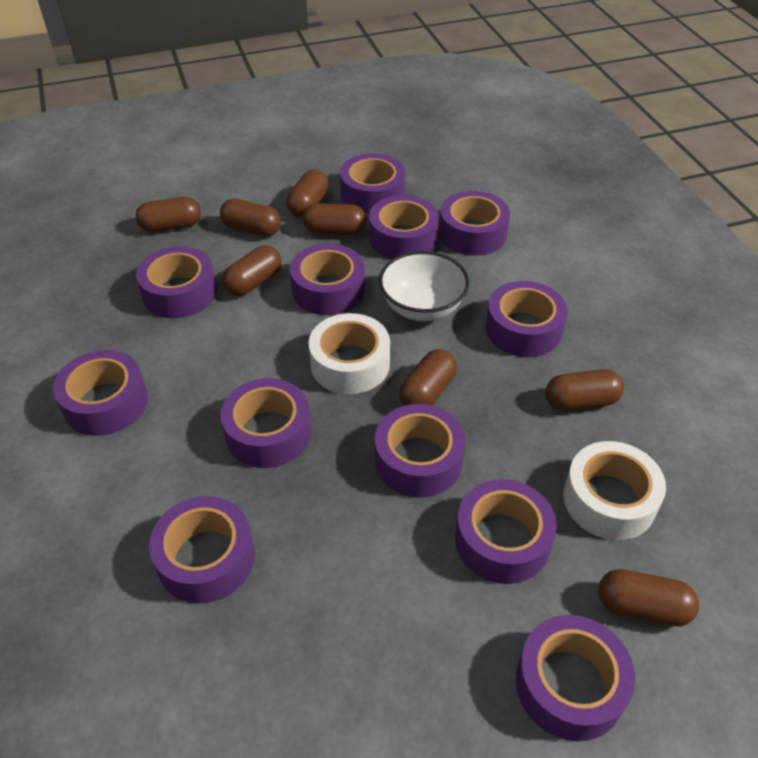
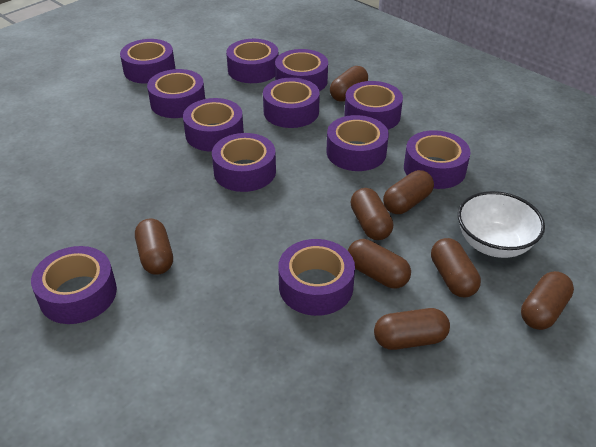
white tape: 2 -> 0

